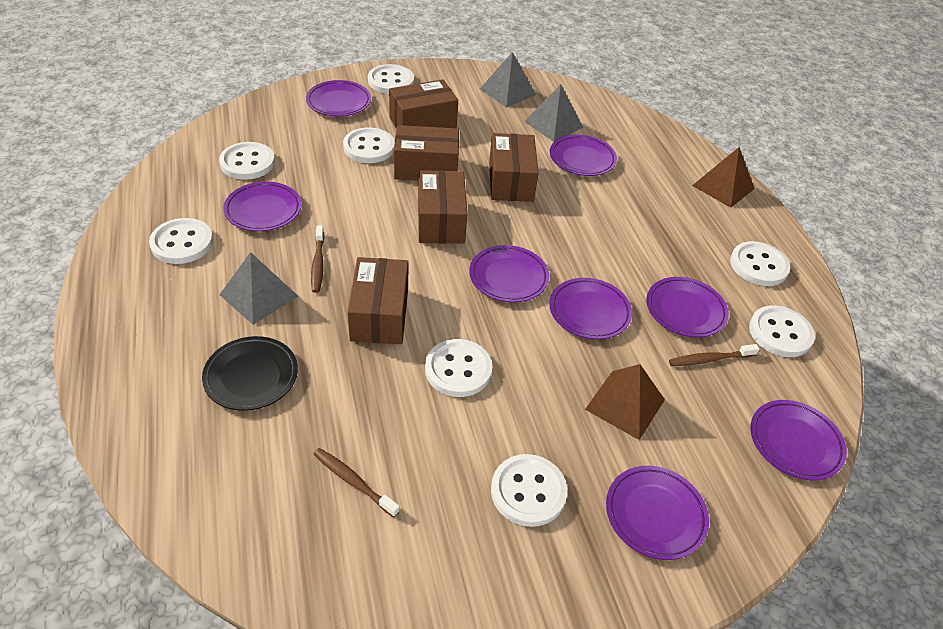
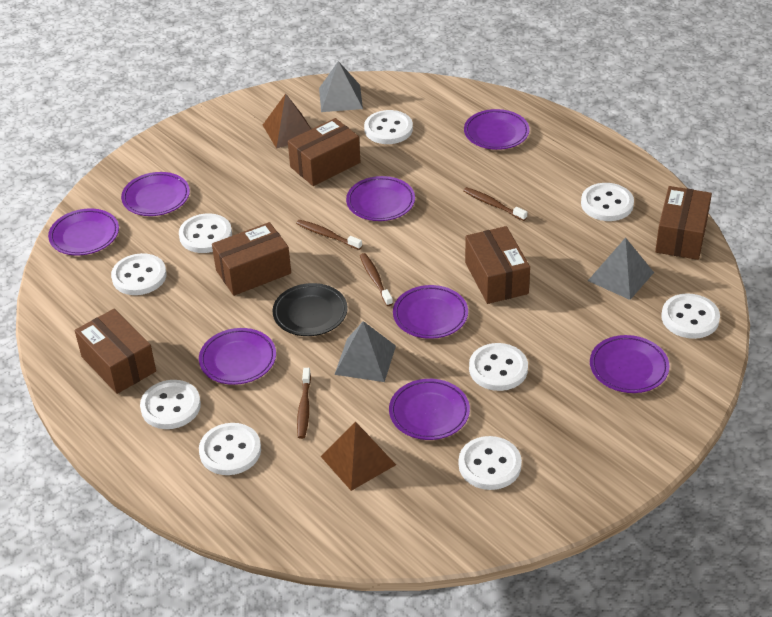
brown toothbrush: 3 -> 4
white button: 8 -> 9

